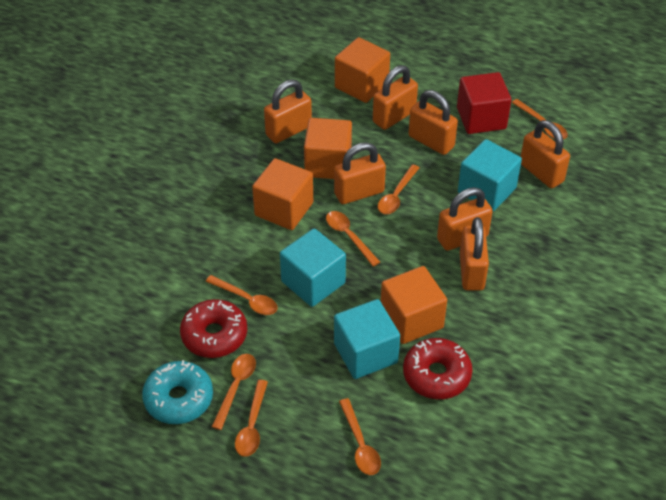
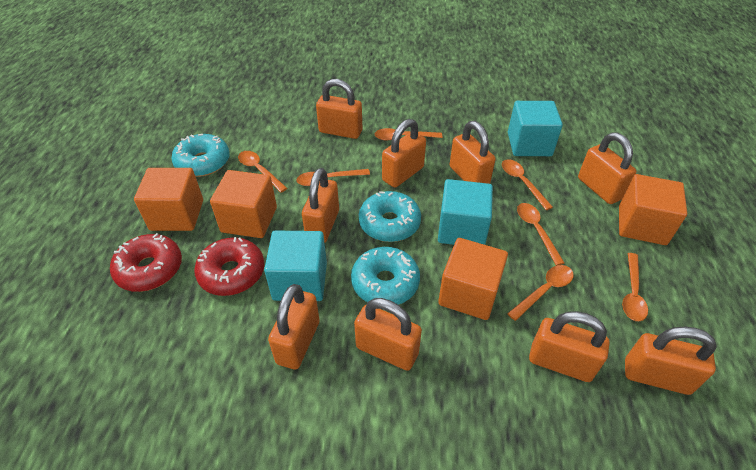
orange padlock: 7 -> 9
red cube: 1 -> 0
turquoise donut: 1 -> 3

